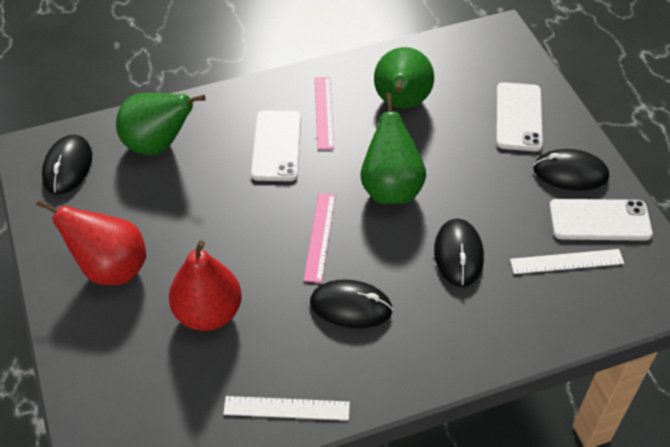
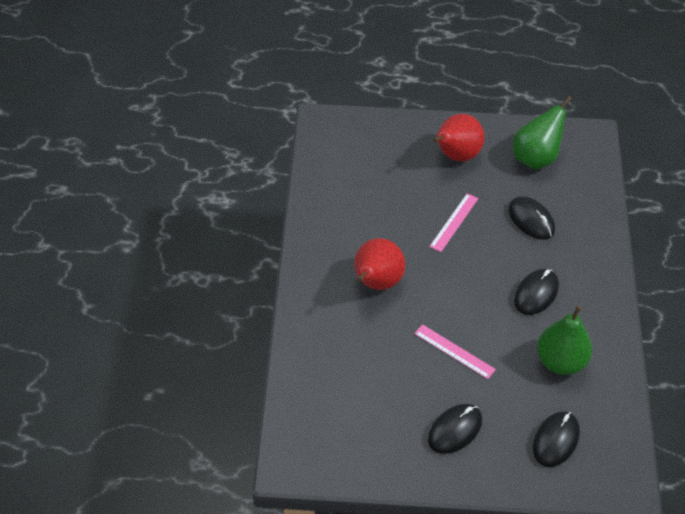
green pear: 3 -> 2
white phone: 3 -> 0
white ruler: 2 -> 0

